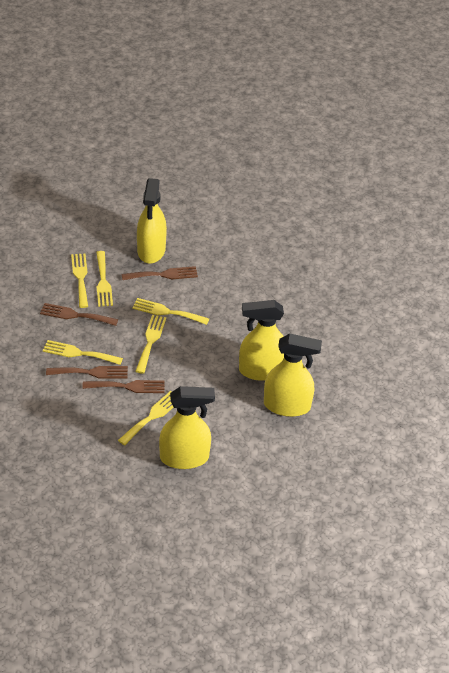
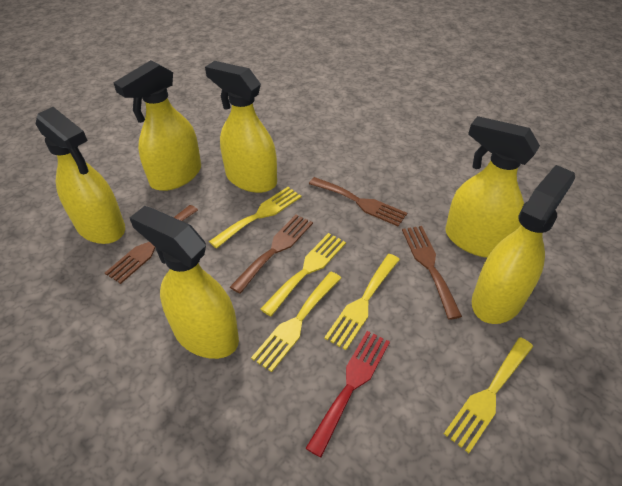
red fork: 0 -> 1
yellow fork: 6 -> 5
yellow spray bottle: 4 -> 6

